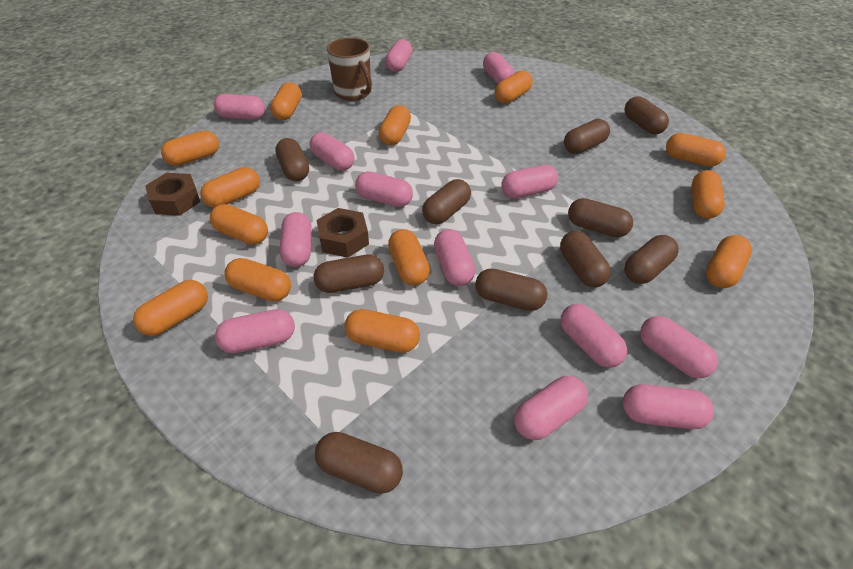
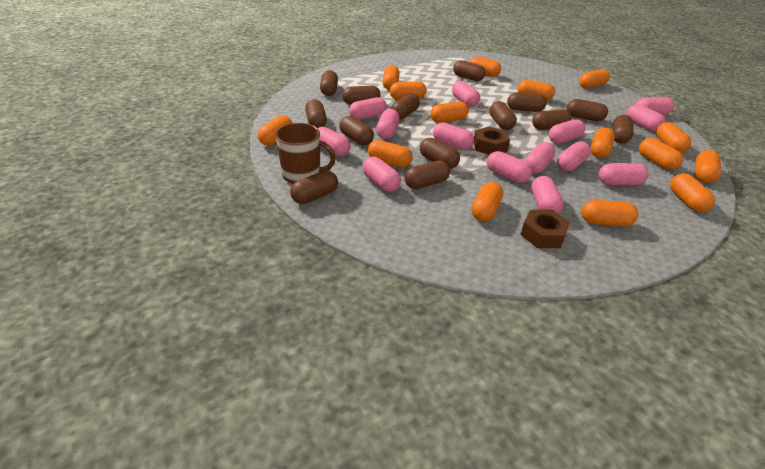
brown capsule: 10 -> 14
orange capsule: 13 -> 15
pink capsule: 13 -> 14

